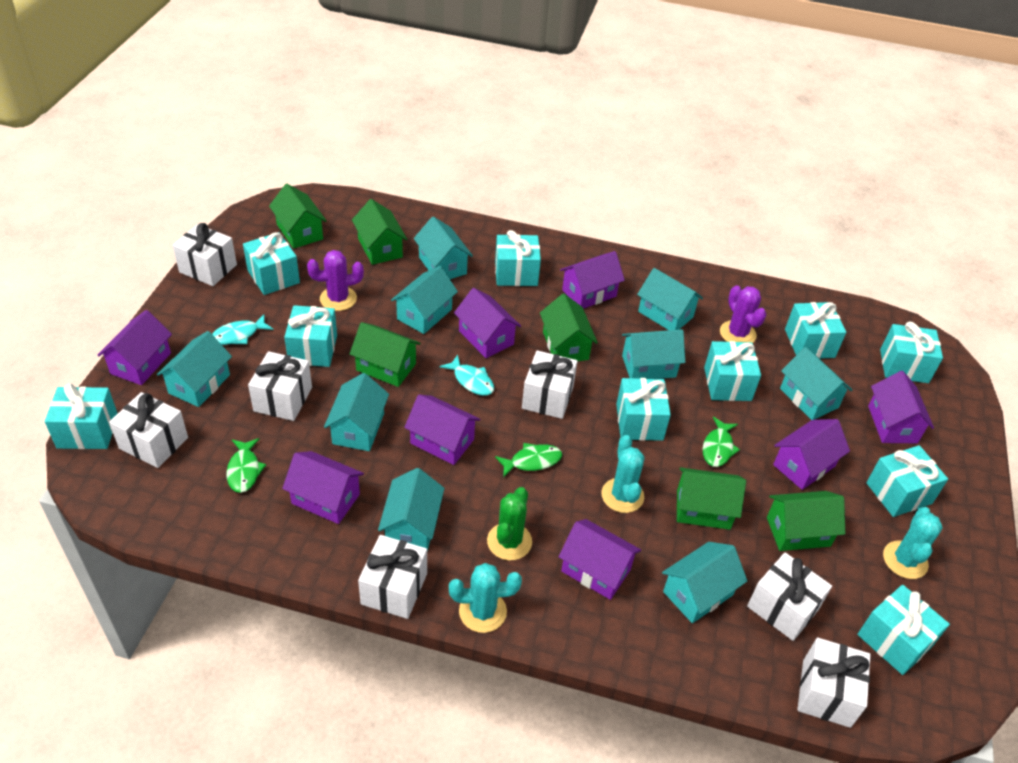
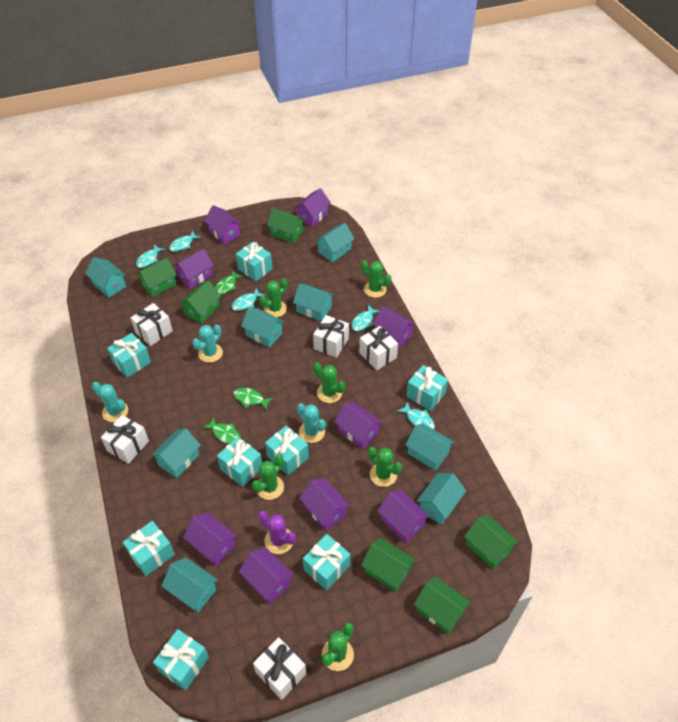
green cactus: 1 -> 6
purple cactus: 2 -> 1
purple house: 8 -> 9
turquoise fish: 2 -> 5
turquoise gift: 10 -> 8
turquoise house: 9 -> 8
white gift: 7 -> 5

